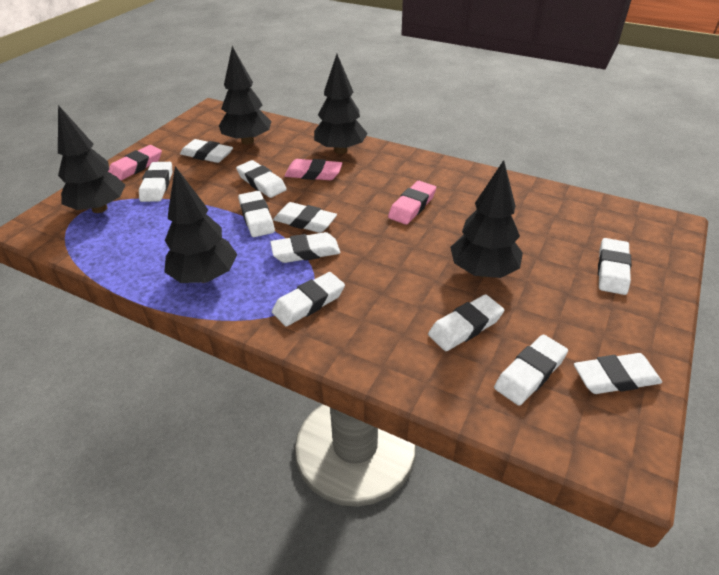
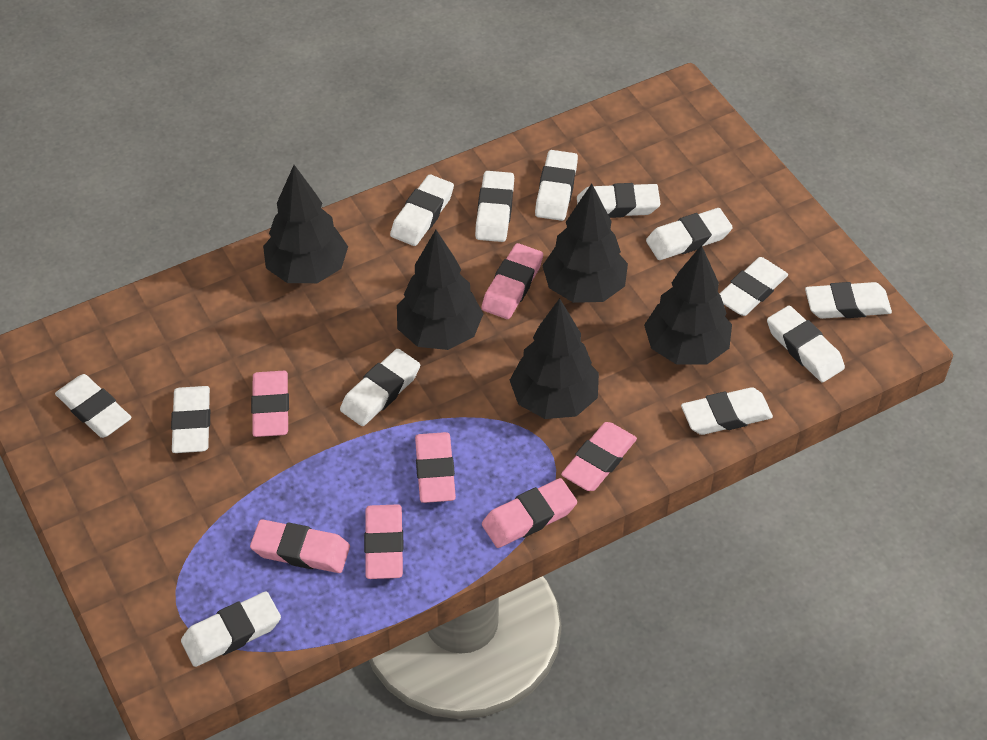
pink eraser: 3 -> 7
white eraser: 11 -> 13

